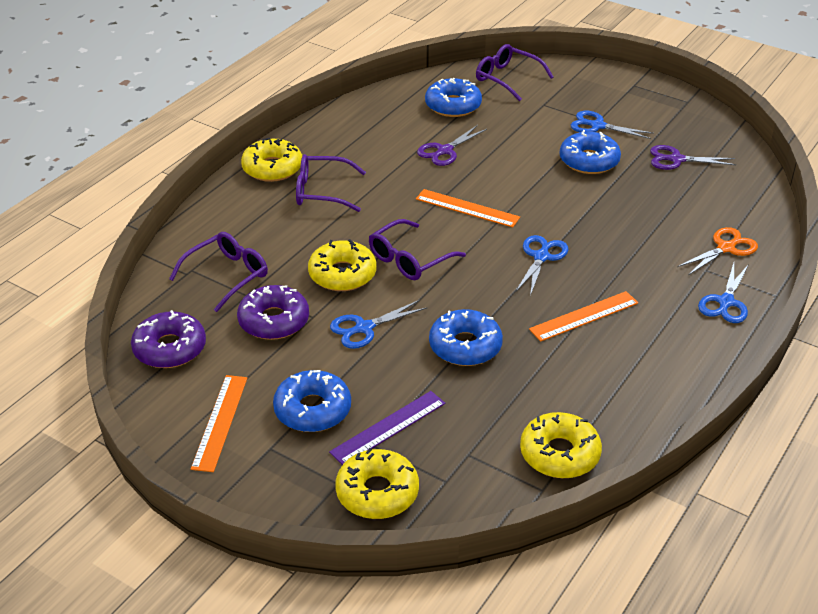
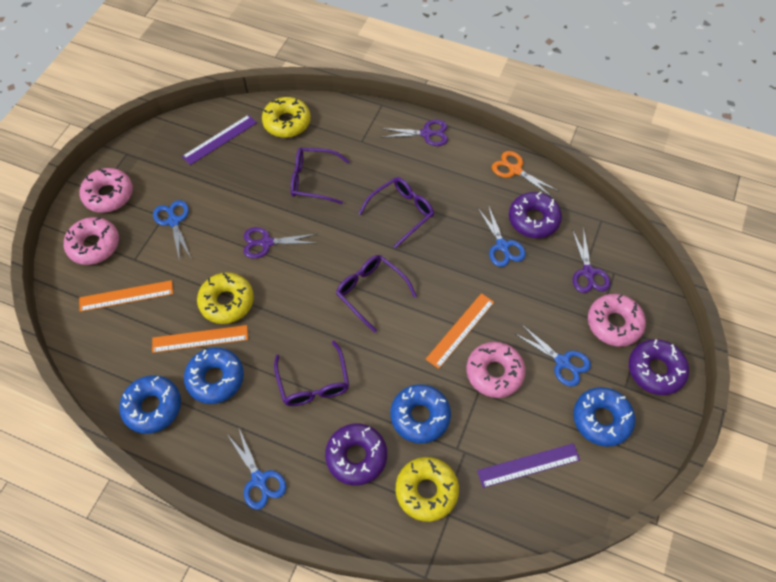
pink donut: 0 -> 4
purple donut: 2 -> 3
purple ruler: 1 -> 2
purple scissors: 2 -> 3
yellow donut: 4 -> 3

